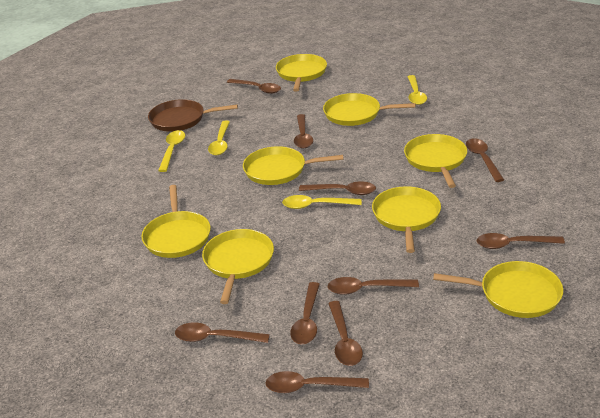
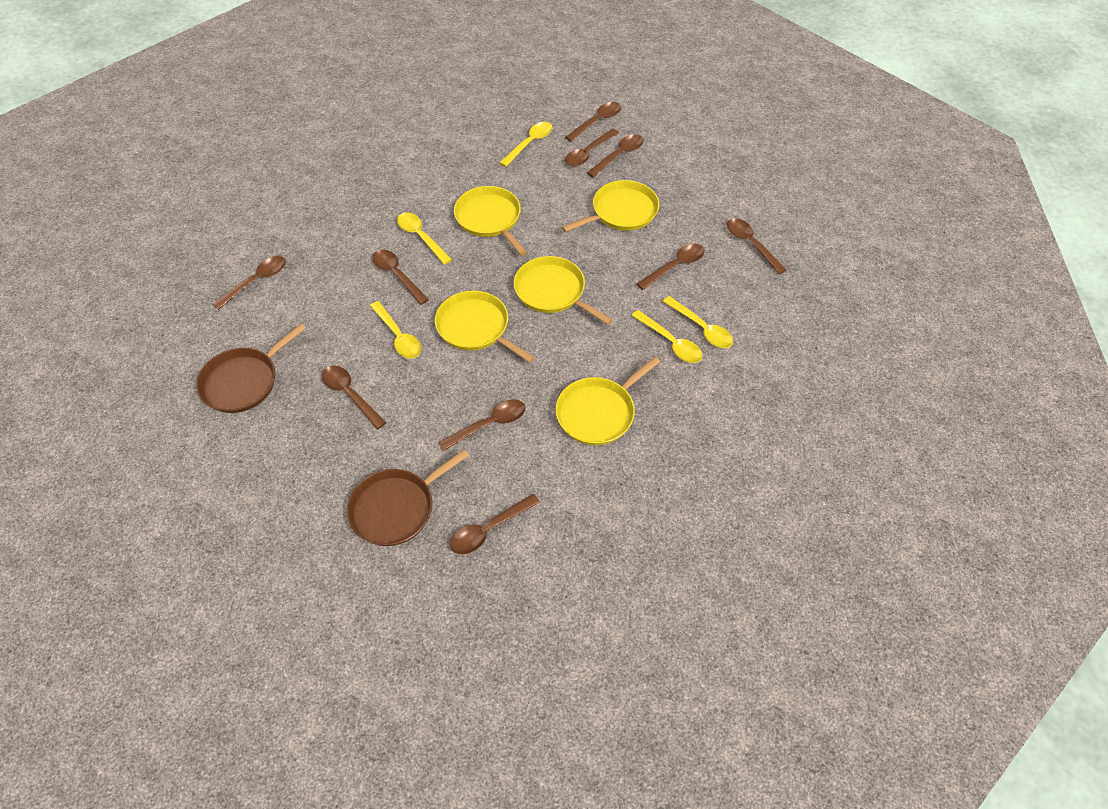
brown pan: 1 -> 2
yellow pan: 8 -> 5
yellow spoon: 4 -> 5

